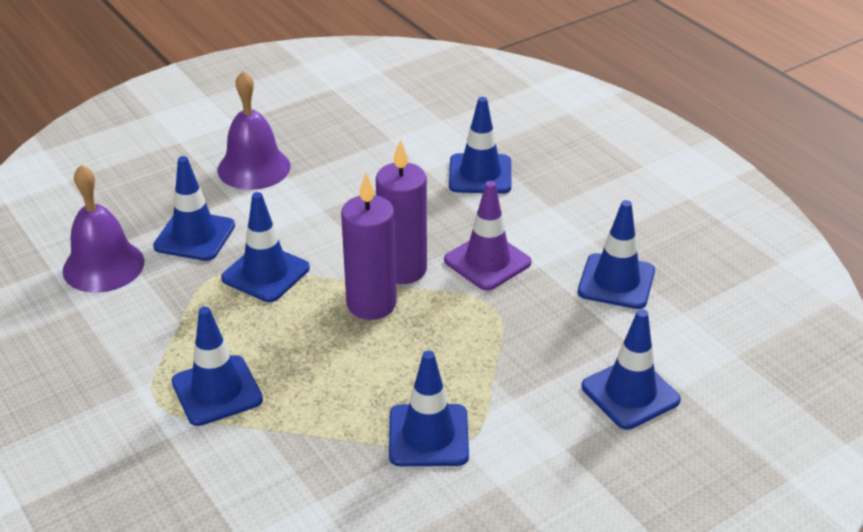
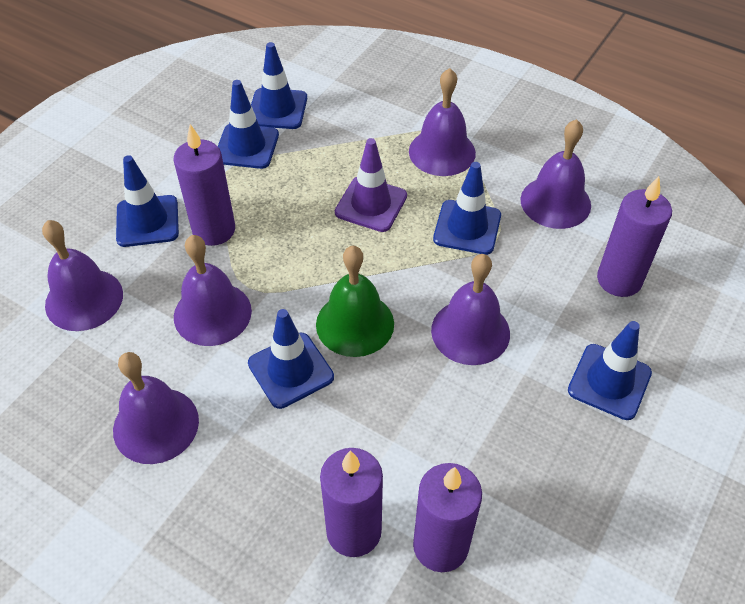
blue traffic cone: 7 -> 6
green bell: 0 -> 1
purple bell: 2 -> 6
purple candle: 2 -> 4

